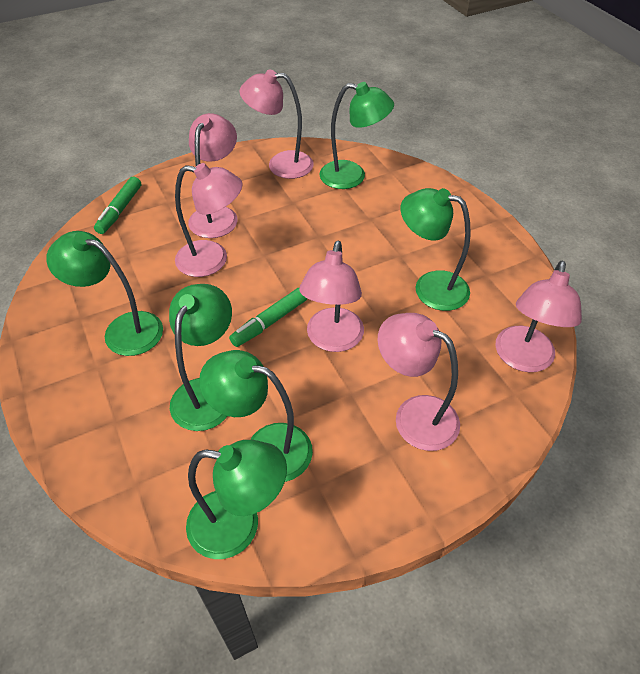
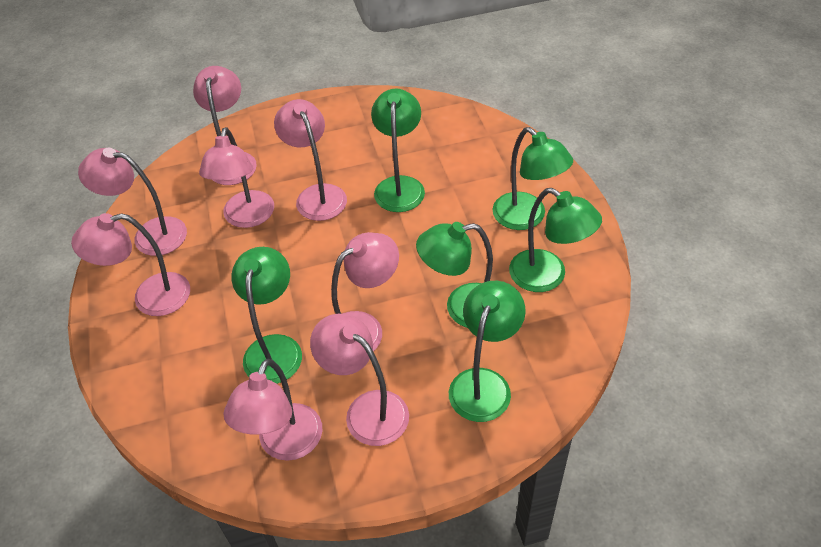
green marker: 2 -> 0
pink lamp: 6 -> 8

